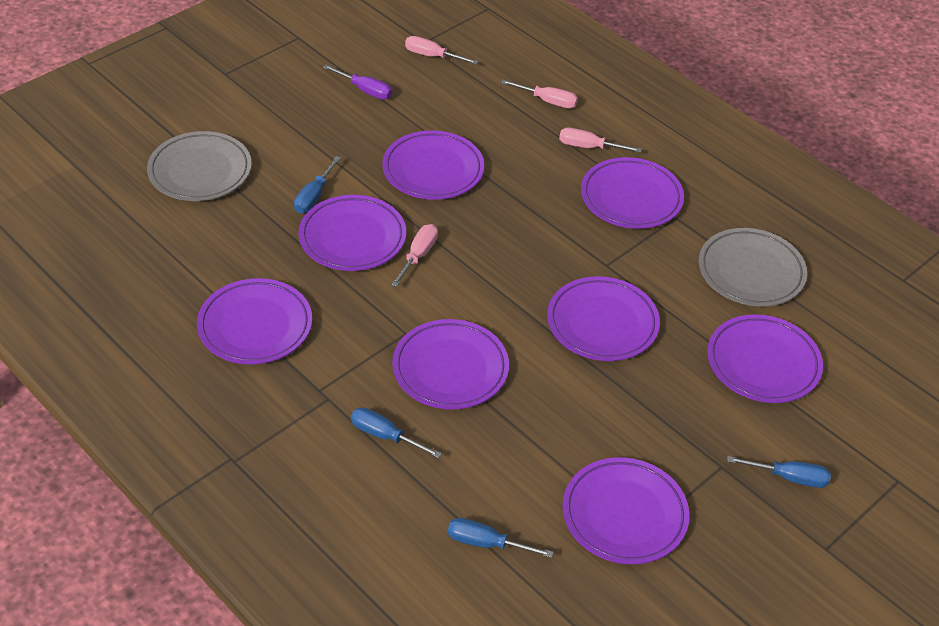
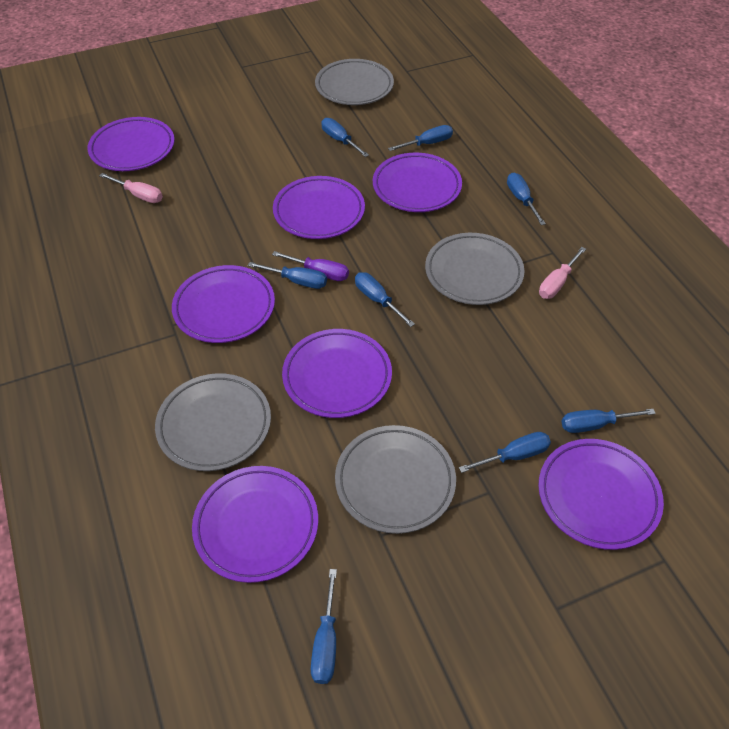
blue screwdriver: 4 -> 8
grey plate: 2 -> 4
pink screwdriver: 4 -> 2
purple plate: 8 -> 7

